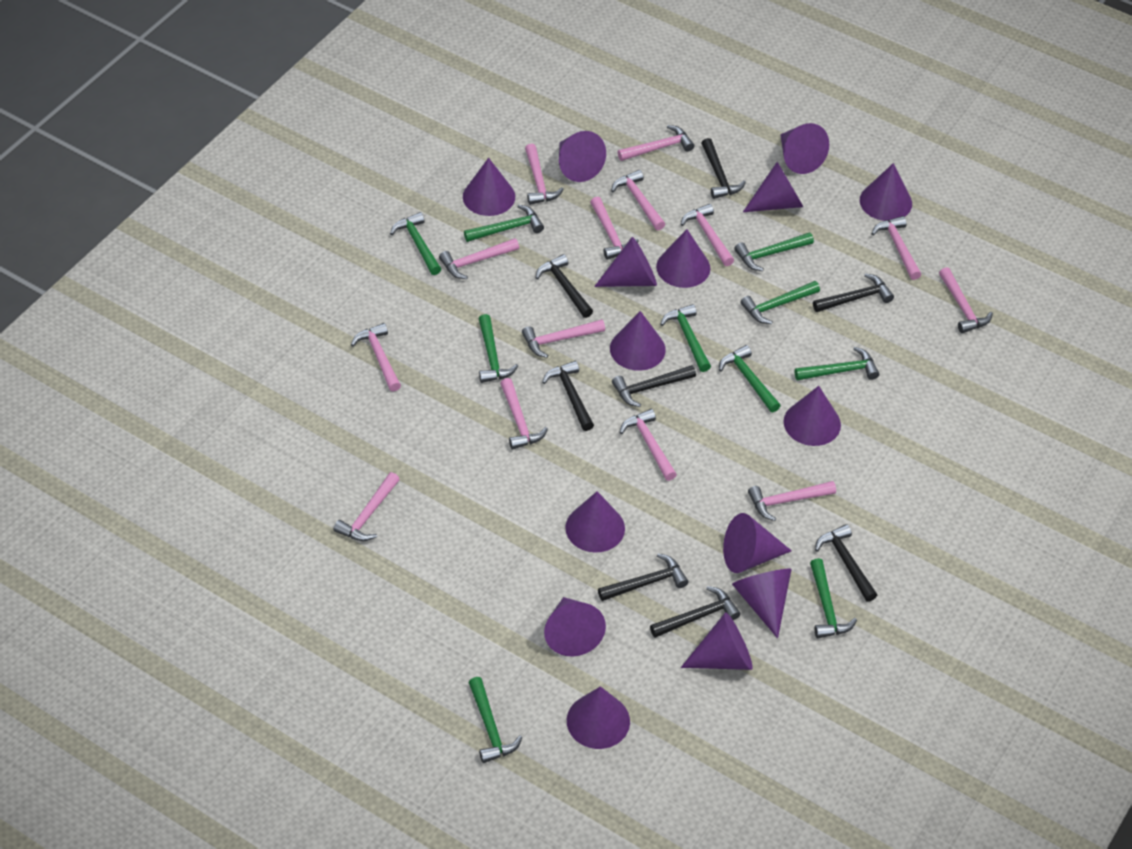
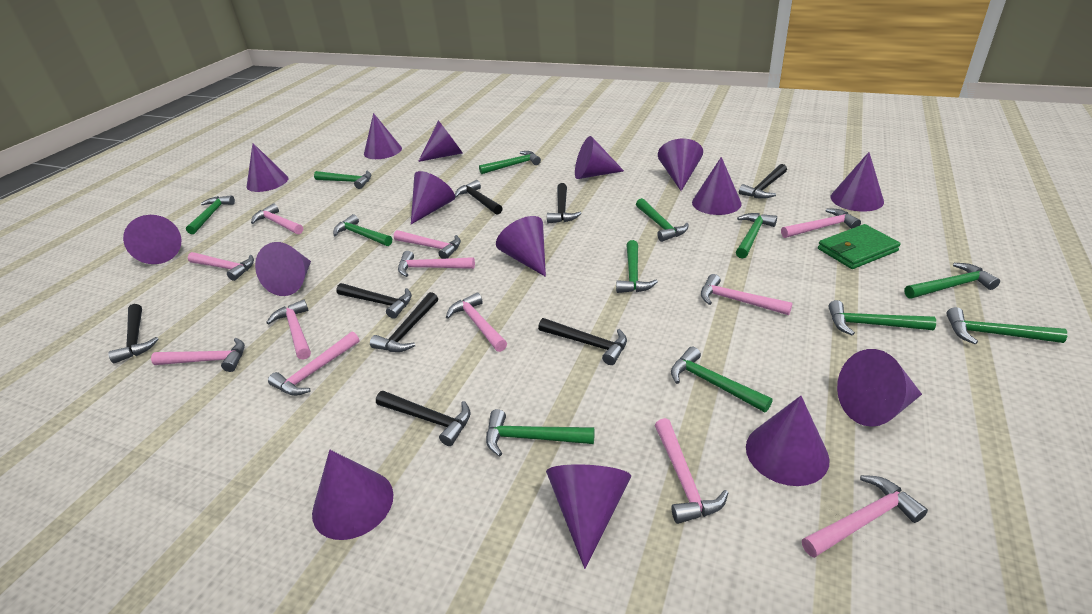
green hammer: 10 -> 12
green wallet: 0 -> 1
pink hammer: 14 -> 12

